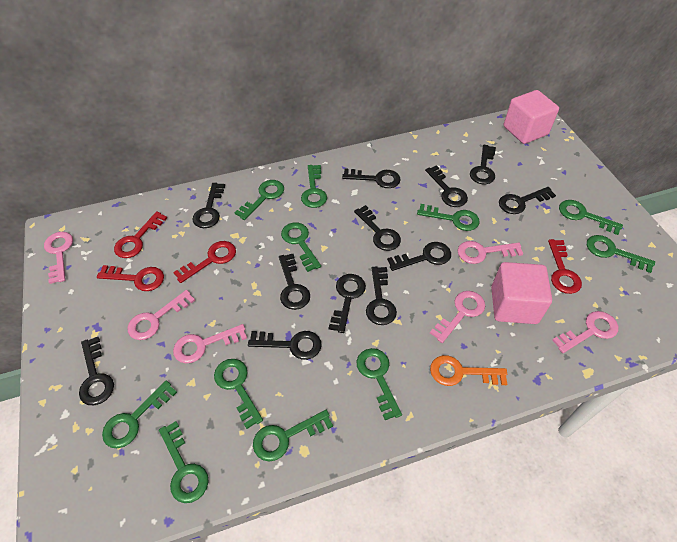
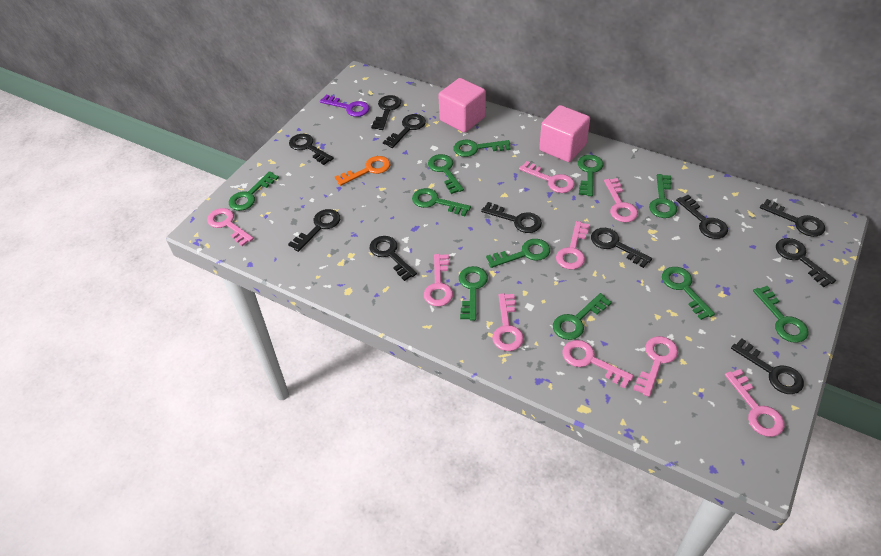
black key: 12 -> 11
pink key: 6 -> 9
purple key: 0 -> 1
red key: 4 -> 0

